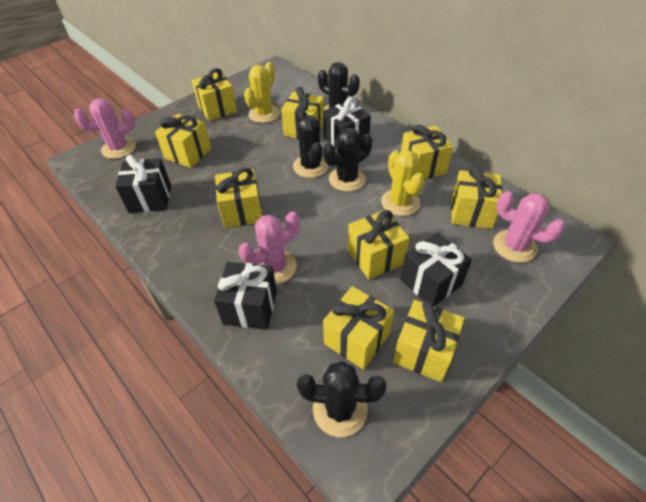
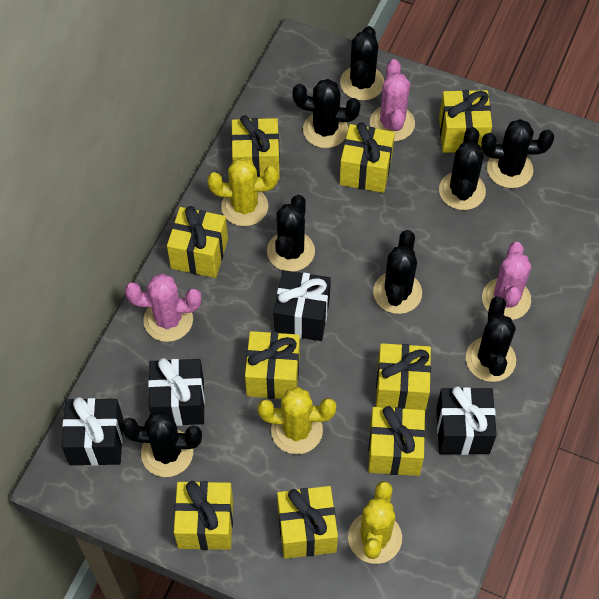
black cactus: 4 -> 8
yellow cactus: 2 -> 3

